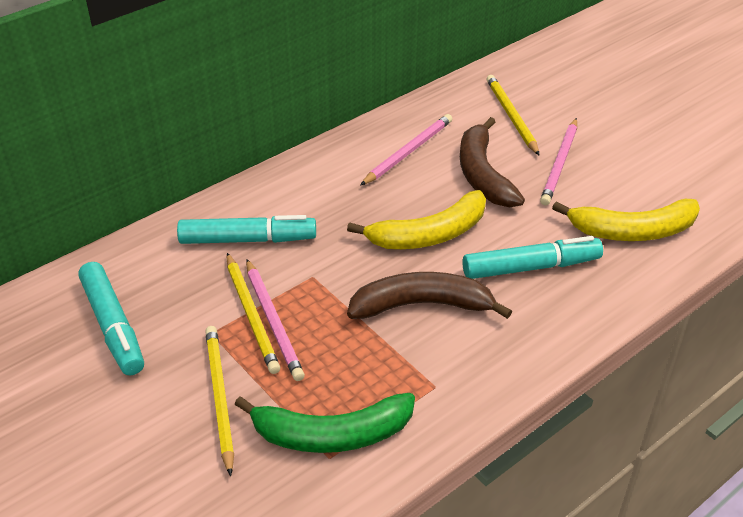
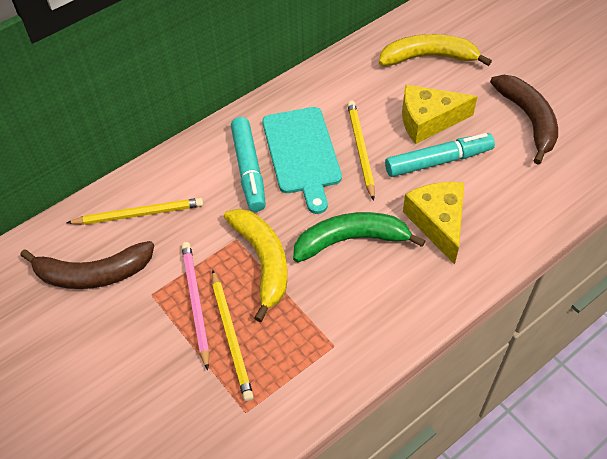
pink pencil: 3 -> 1
turquoise cutting board: 0 -> 1
turquoise marker: 3 -> 2
yellow cheese: 0 -> 2

